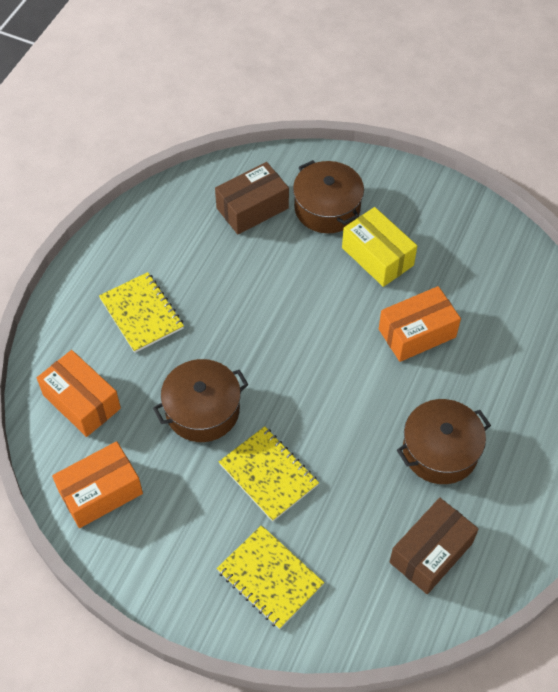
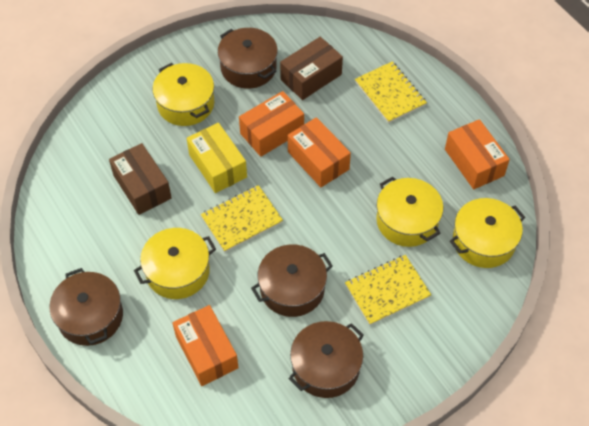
brown pot: 3 -> 4
orange box: 3 -> 4
yellow pot: 0 -> 4

